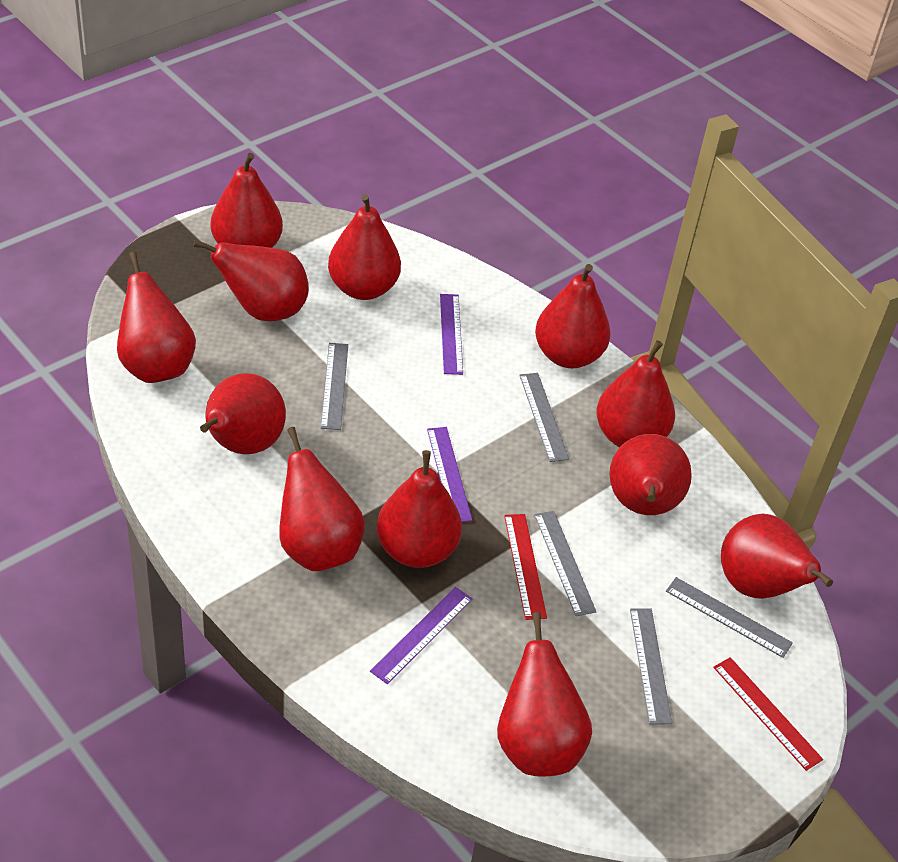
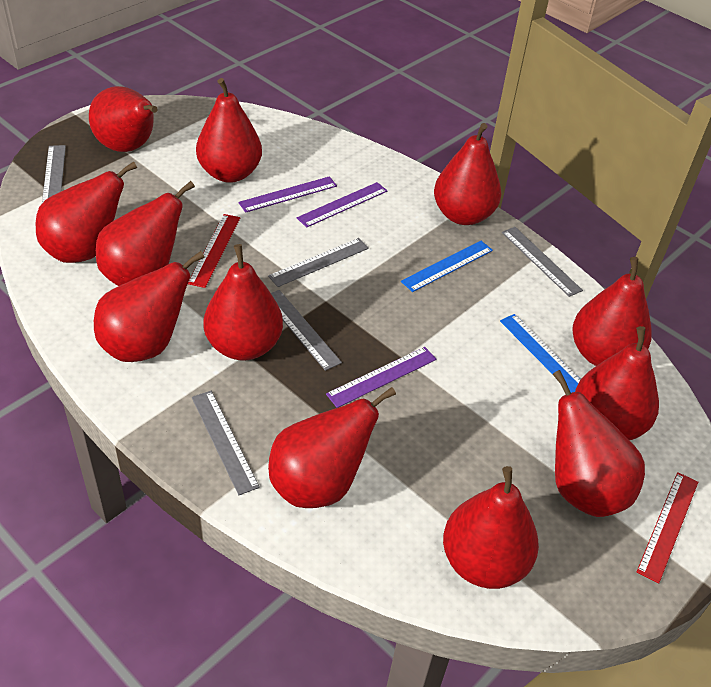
blue ruler: 0 -> 2

